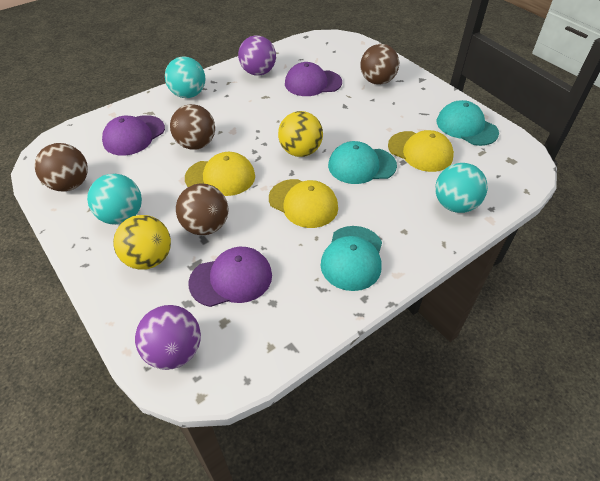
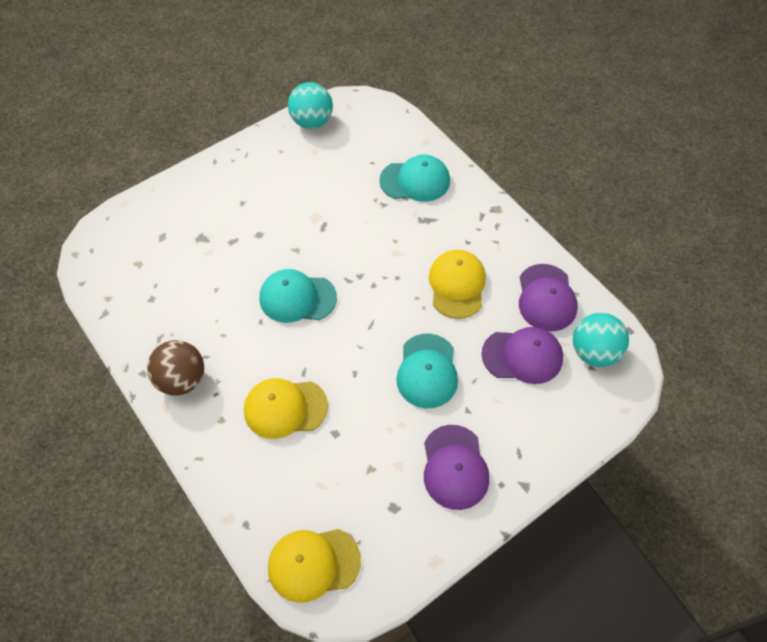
brown ball: 4 -> 1
purple ball: 2 -> 0
turquoise ball: 3 -> 2
yellow ball: 2 -> 0

